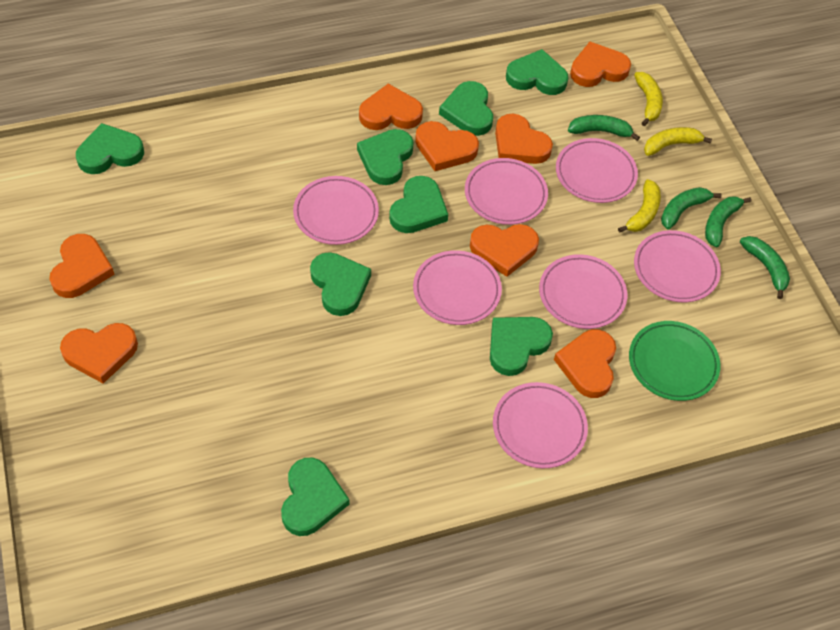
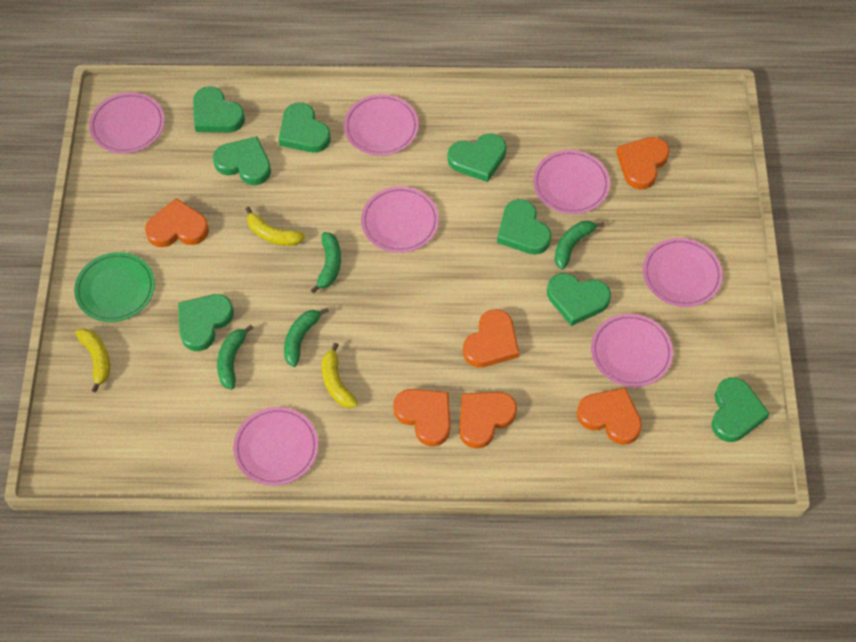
orange heart: 8 -> 6

